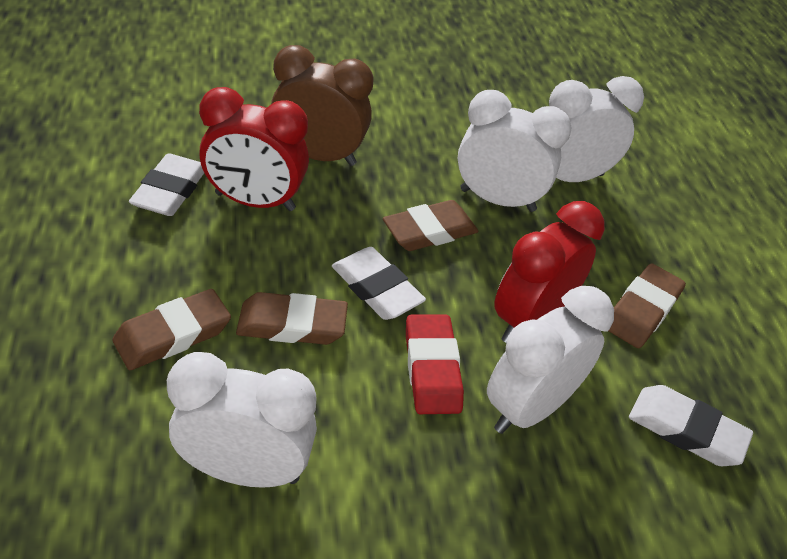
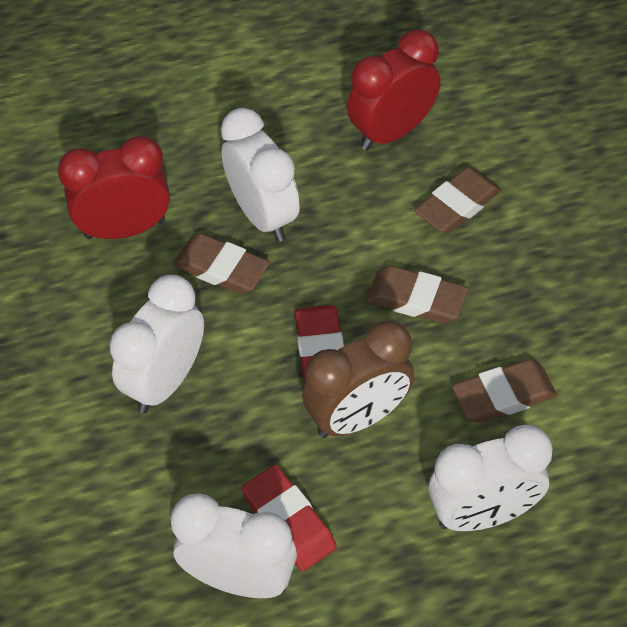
red eraser: 1 -> 2
white eraser: 3 -> 0

